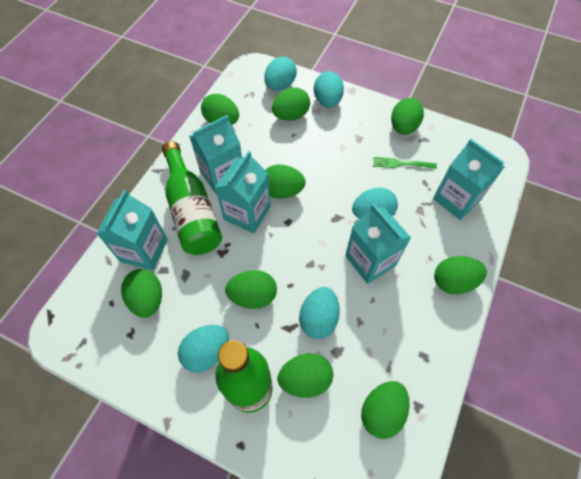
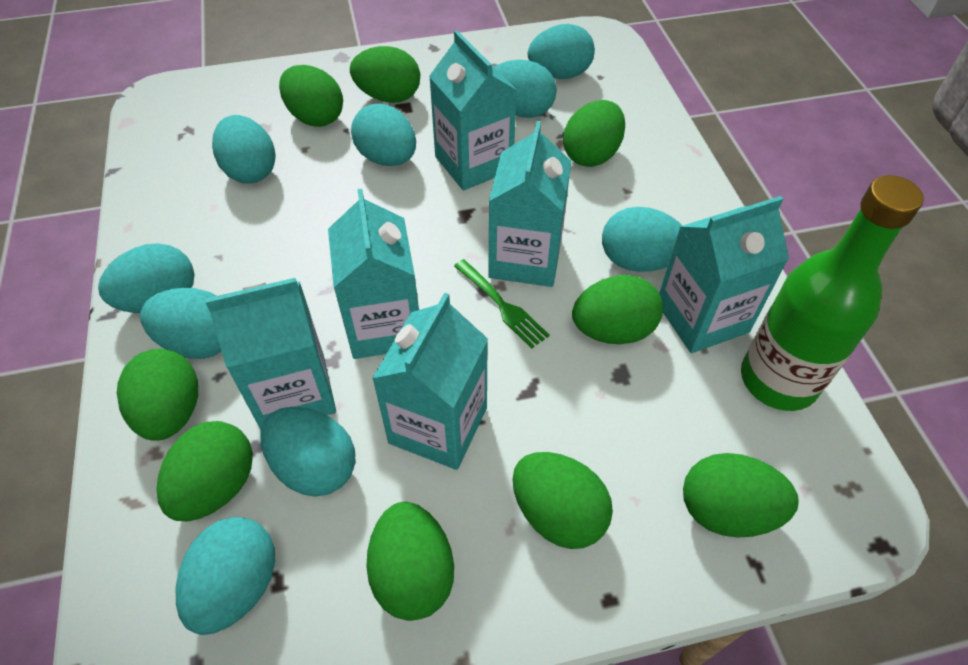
green bottle: 2 -> 1
turquoise carton: 5 -> 6
turquoise egg: 5 -> 9

